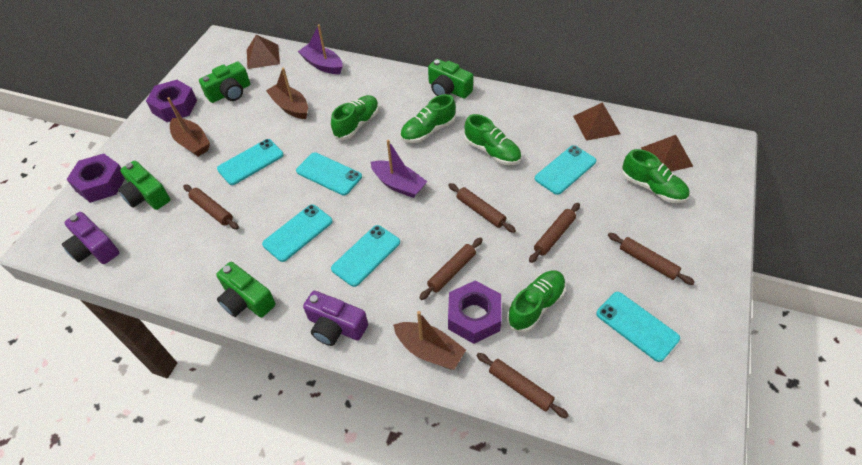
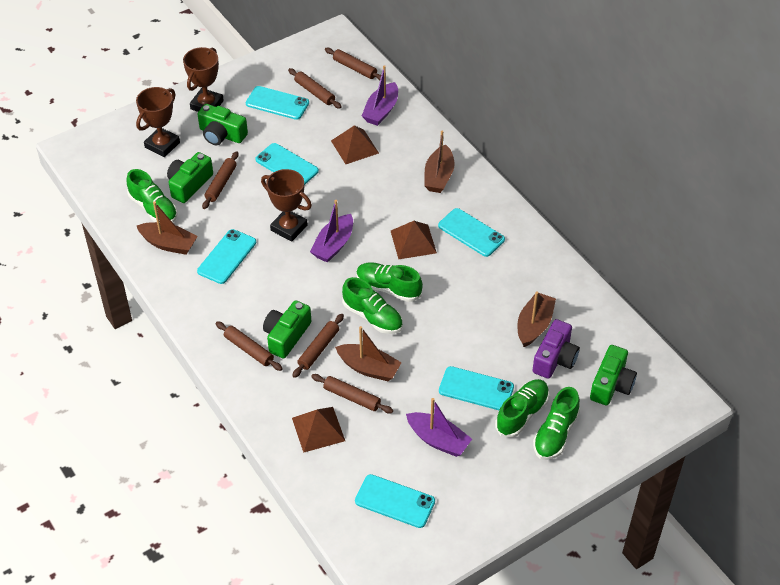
brown boat: 3 -> 4
brown trophy: 0 -> 3
purple boat: 2 -> 3
purple camera: 2 -> 1
purple nut: 3 -> 0

